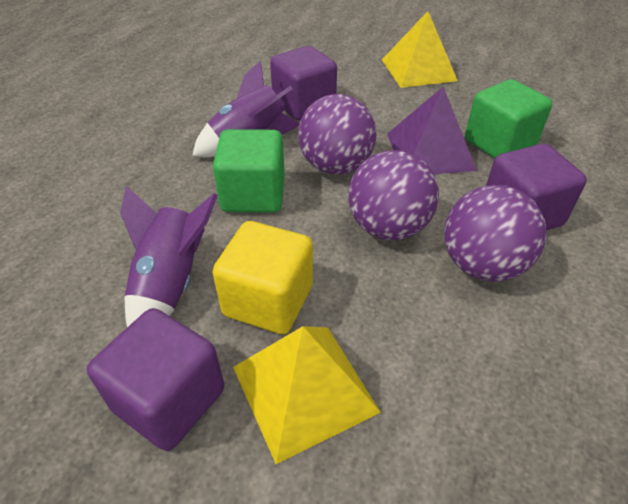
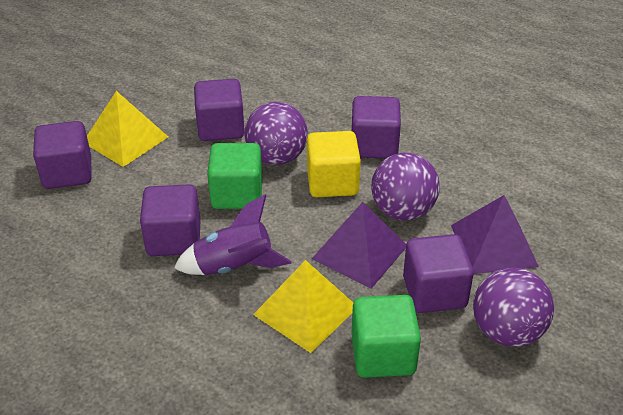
purple cube: 3 -> 5
purple pyramid: 1 -> 2
purple rocket: 2 -> 1

